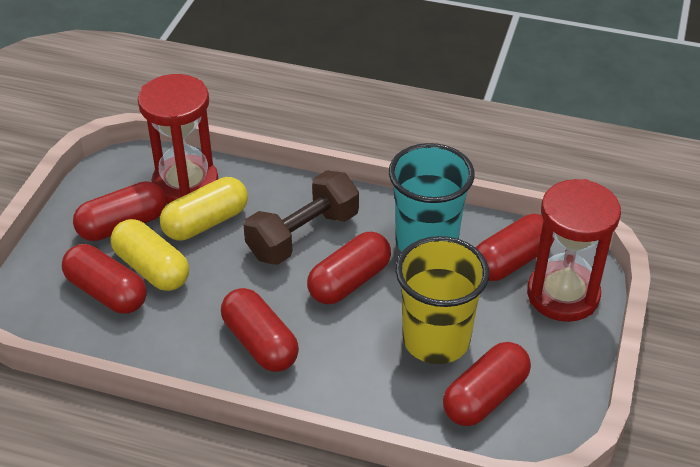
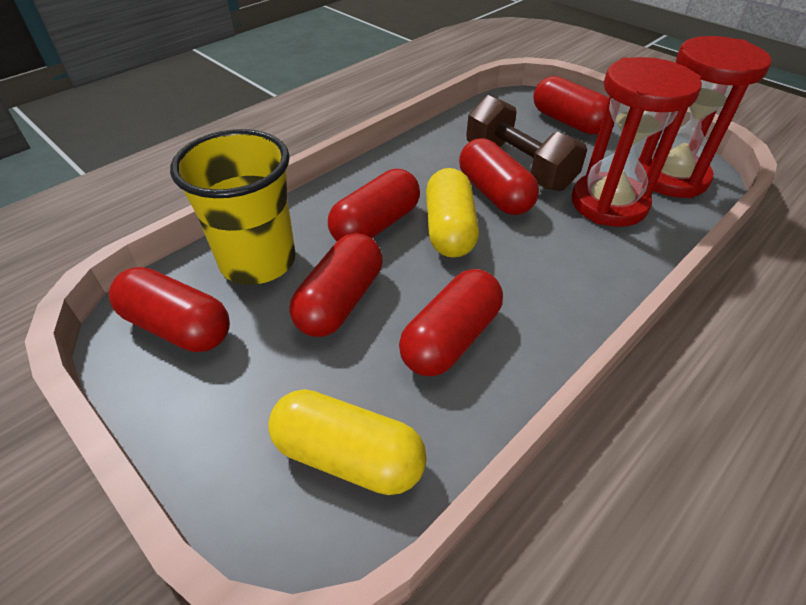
turquoise cup: 1 -> 0

